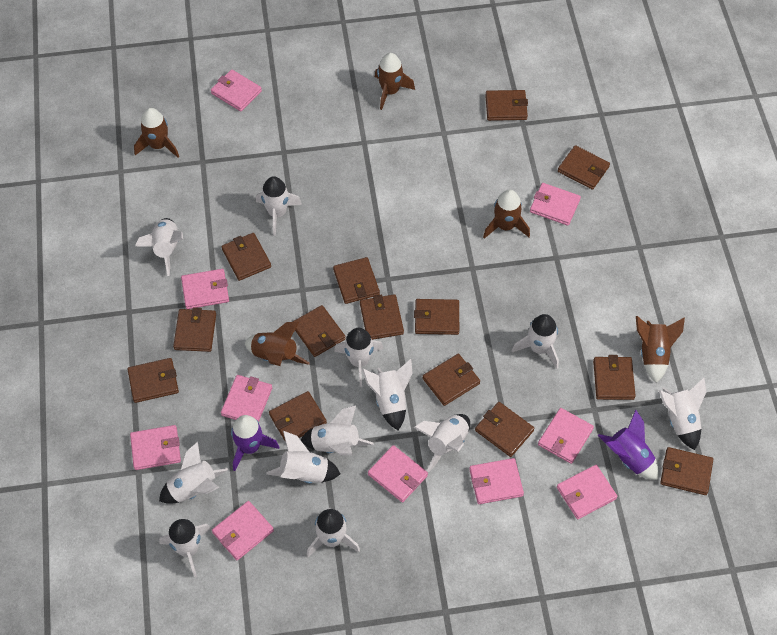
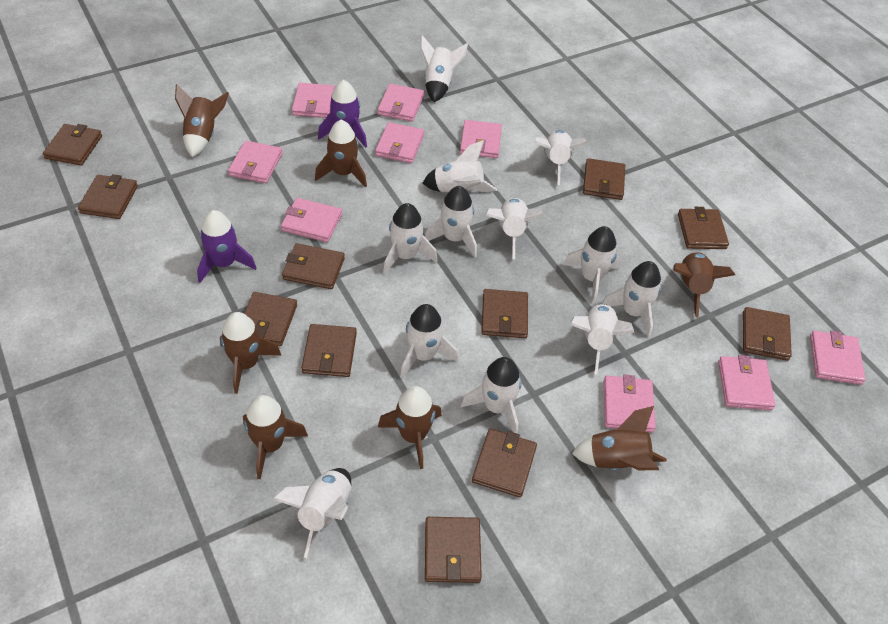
brown rocket: 5 -> 7
brown wallet: 14 -> 11
pink wallet: 10 -> 9

